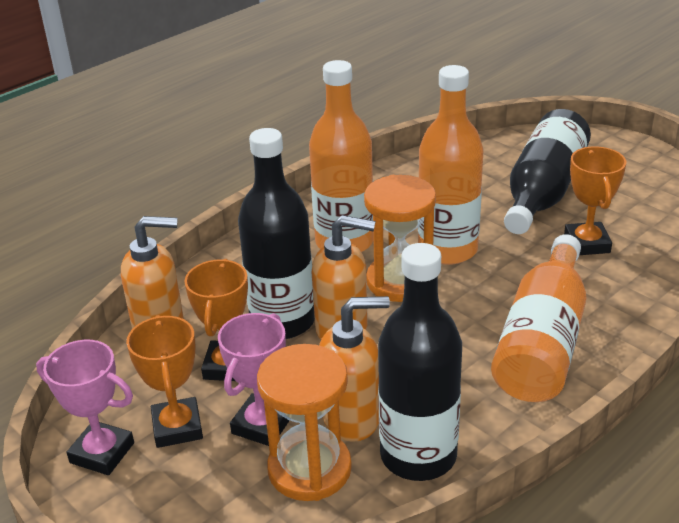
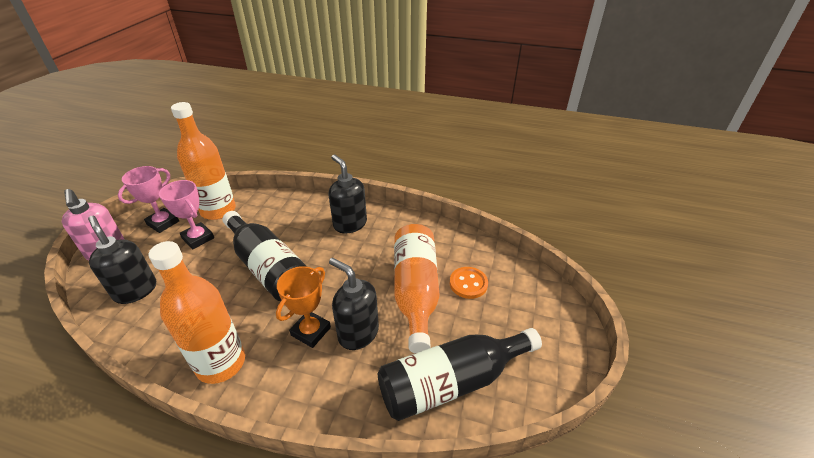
black bottle: 3 -> 2
black soap dispenser: 0 -> 3
orange button: 0 -> 1
orange hourglass: 2 -> 0
orange soap dispenser: 3 -> 0
orange trophy: 3 -> 1
pink soap dispenser: 0 -> 1

